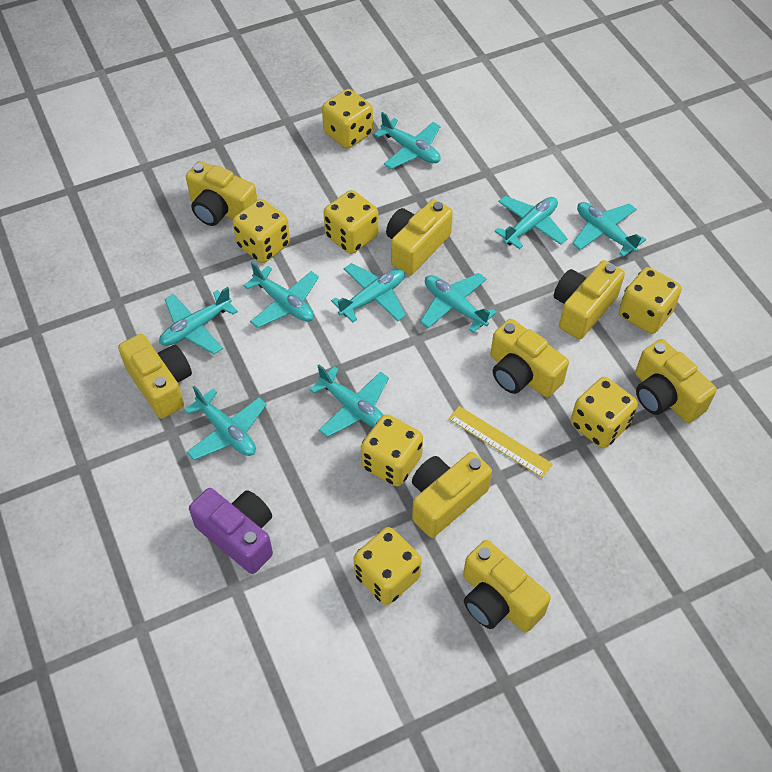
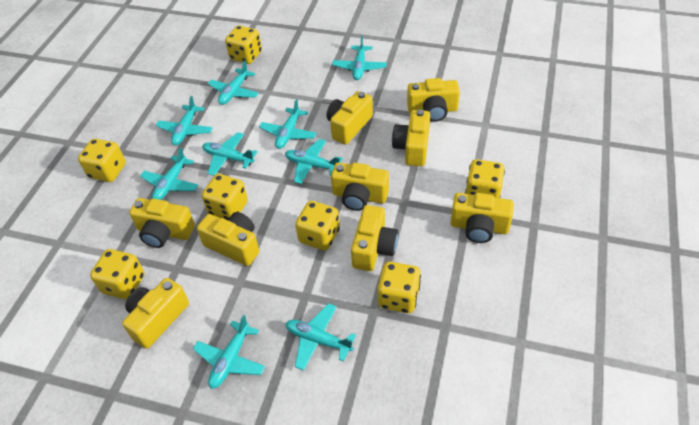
purple camera: 1 -> 0
yellow camera: 8 -> 9
yellow ruler: 1 -> 0

